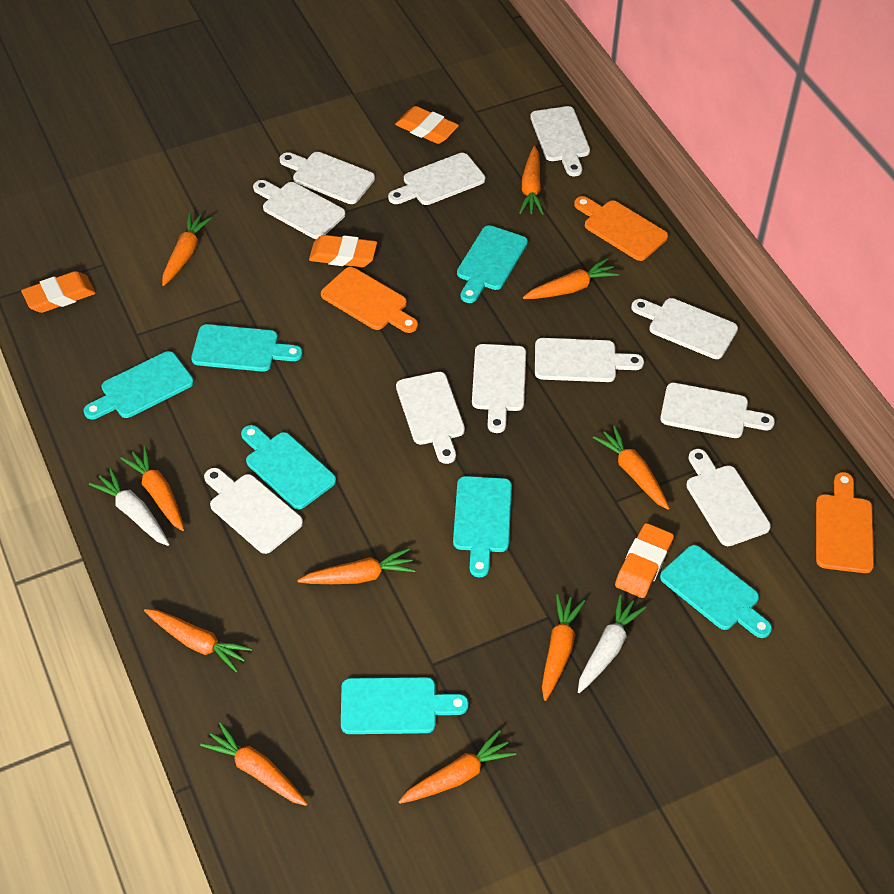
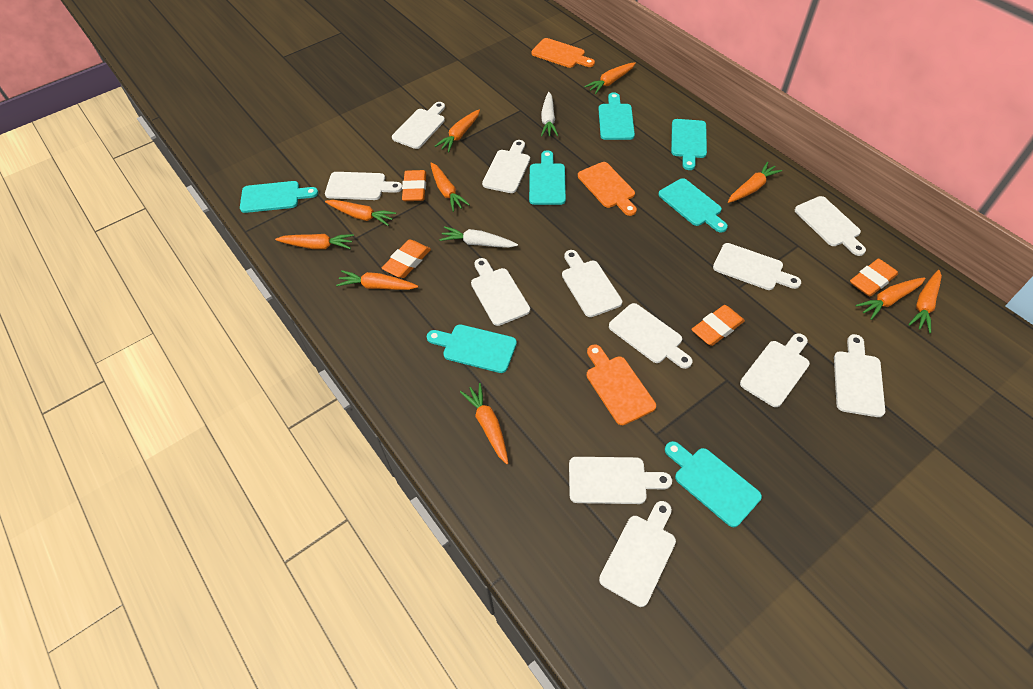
white cutting board: 11 -> 12

